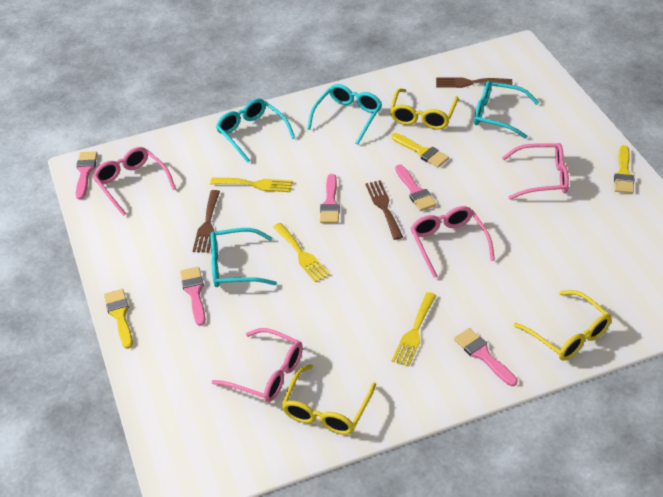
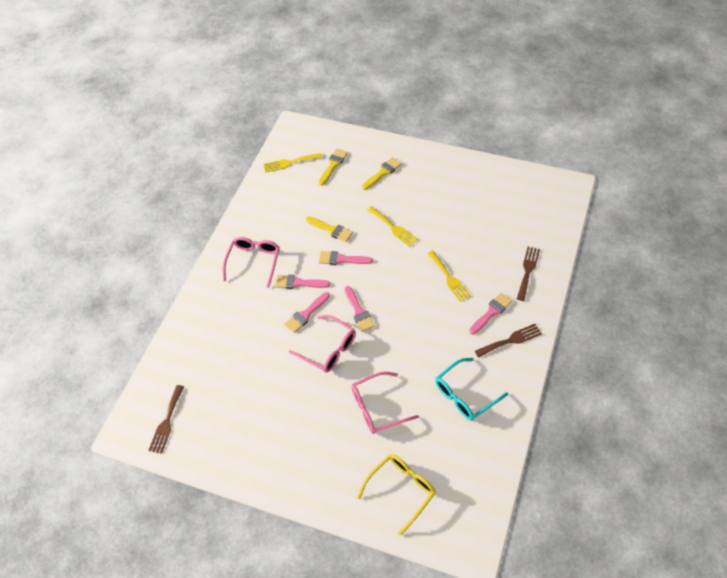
pink glasses: 4 -> 3
turquoise glasses: 4 -> 1
yellow glasses: 3 -> 1

